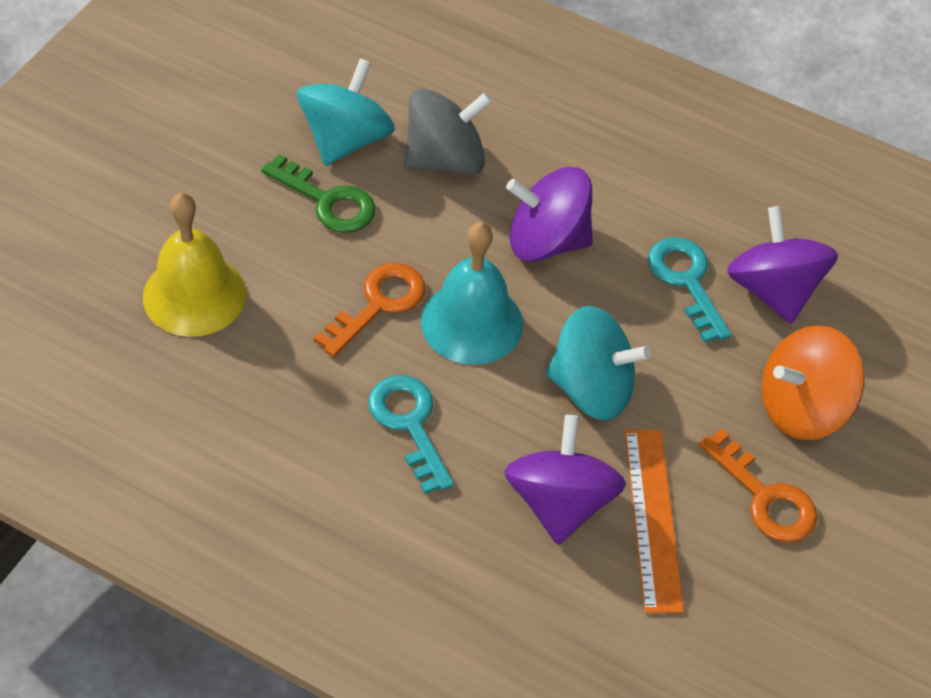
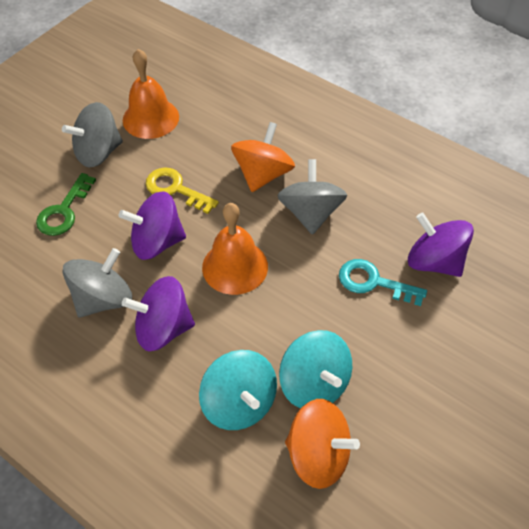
grey spinning top: 1 -> 3
orange bell: 0 -> 2
orange key: 2 -> 0
orange ruler: 1 -> 0
orange spinning top: 1 -> 2
turquoise bell: 1 -> 0
turquoise key: 2 -> 1
yellow bell: 1 -> 0
yellow key: 0 -> 1

